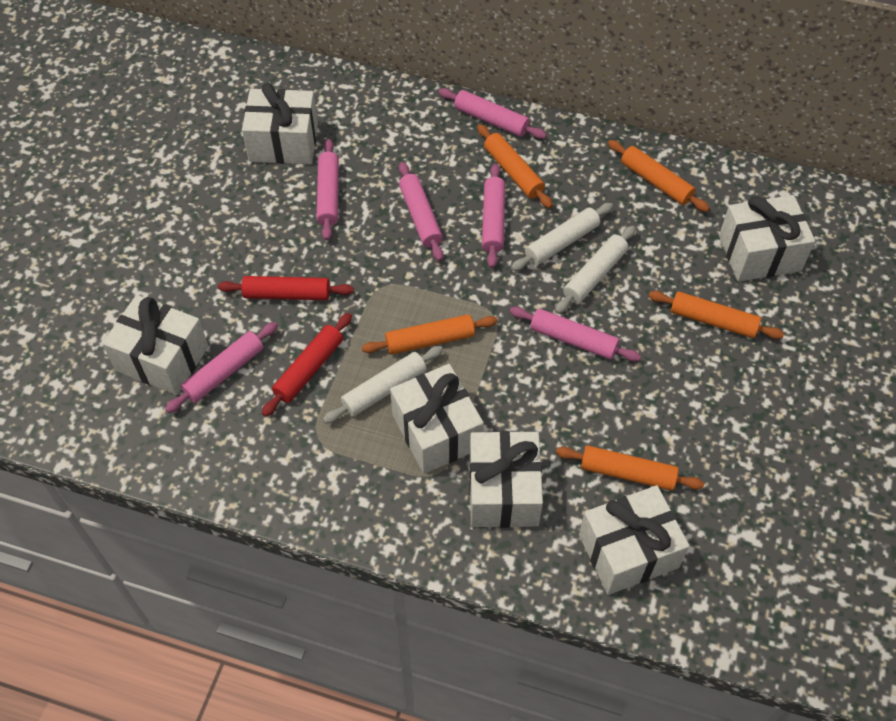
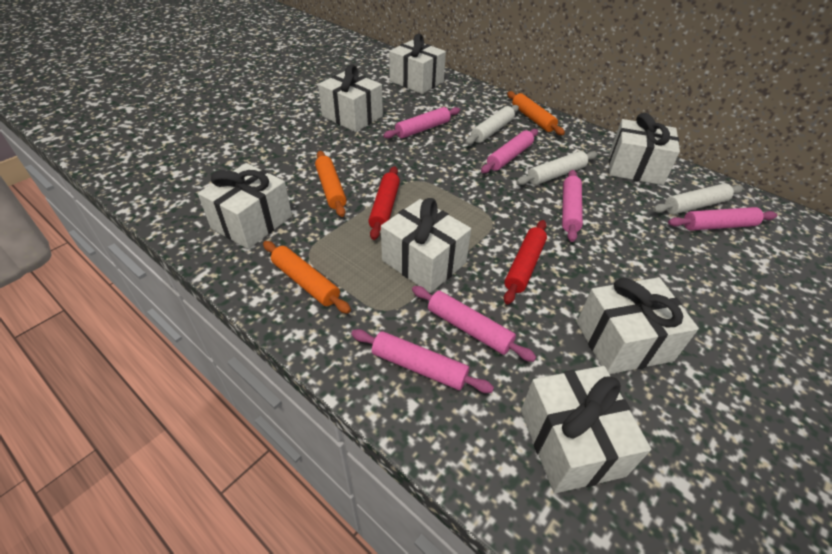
orange rolling pin: 5 -> 3
white gift: 6 -> 7

